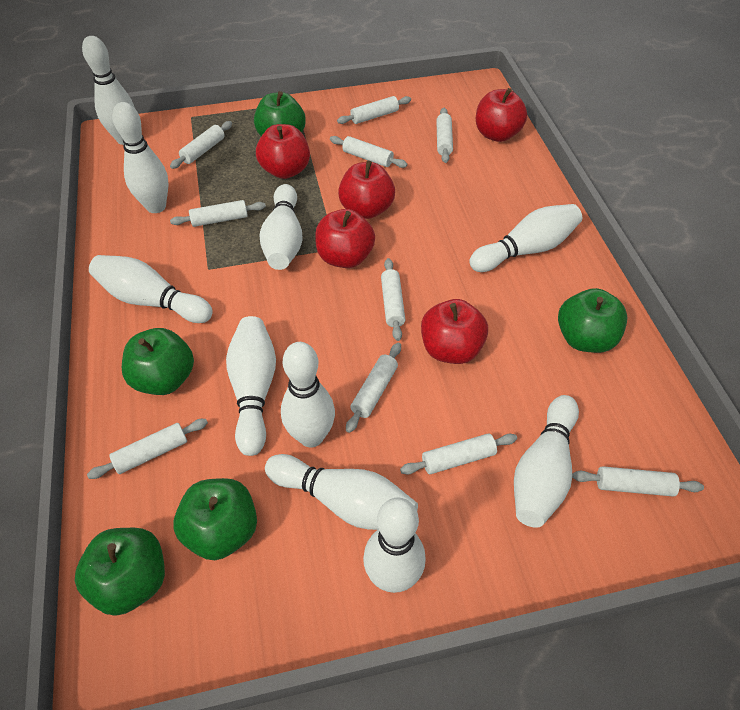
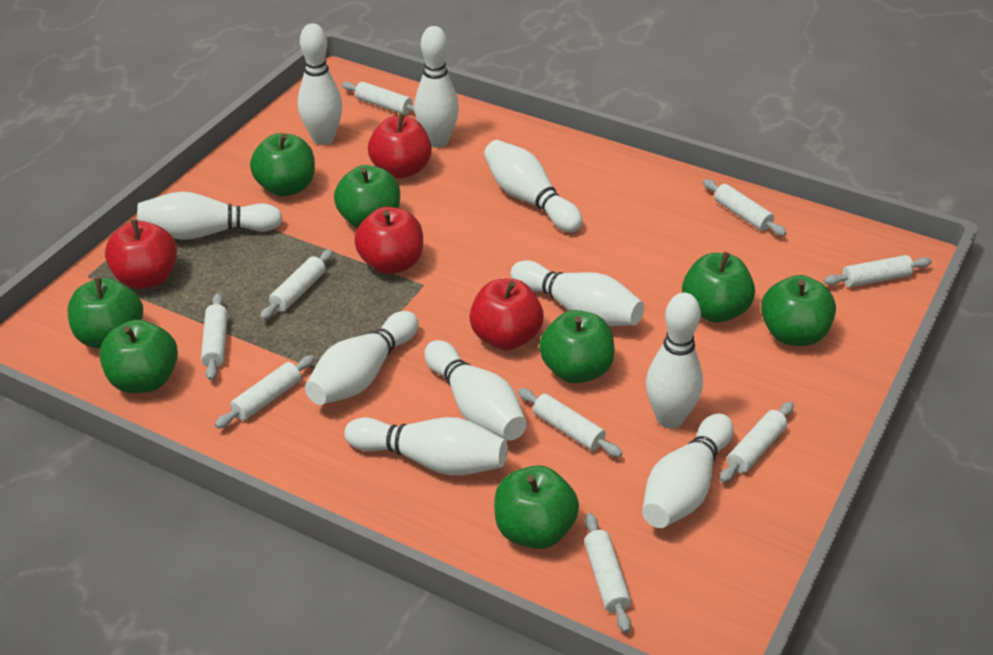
green apple: 5 -> 8
red apple: 5 -> 4
white rolling pin: 10 -> 9

